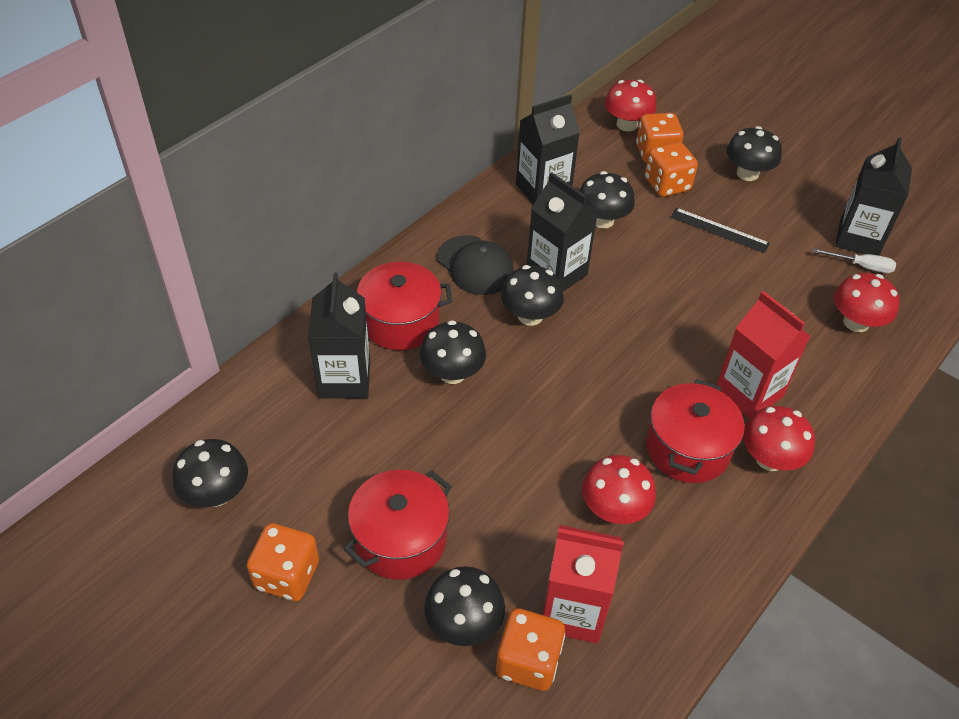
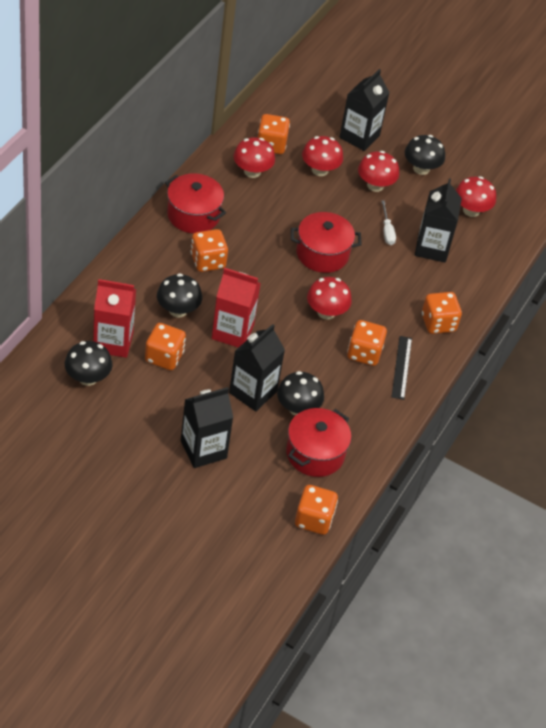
black cap: 1 -> 0
black mushroom: 6 -> 4
orange dice: 4 -> 6
red mushroom: 4 -> 5

